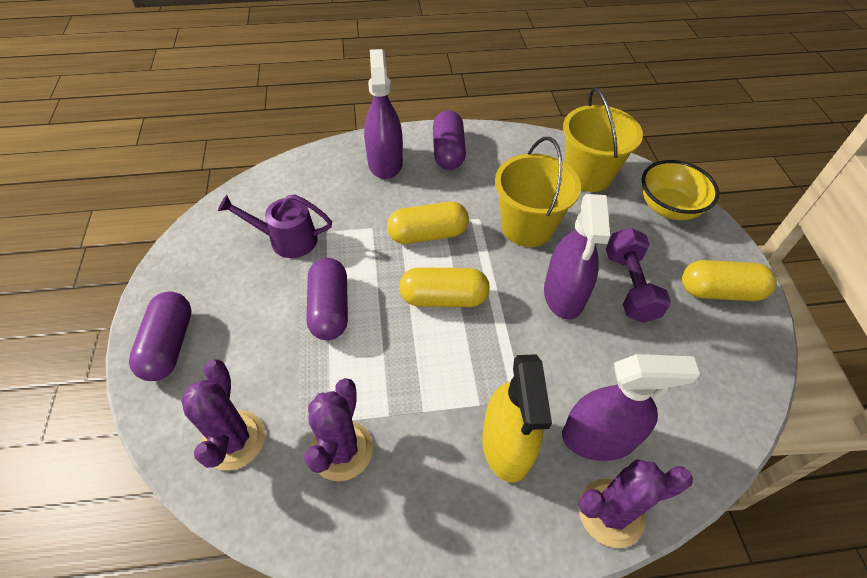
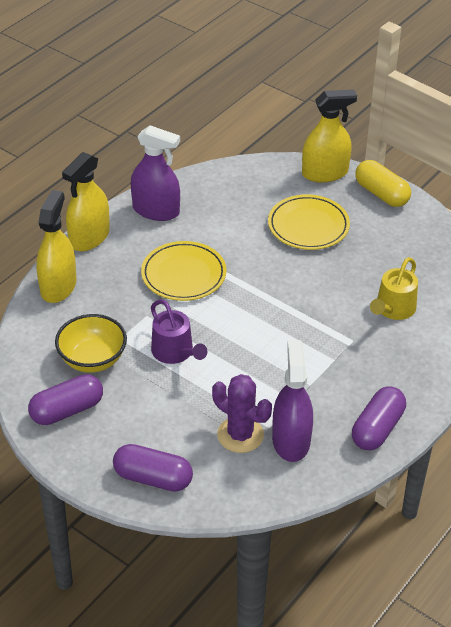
purple cactus: 3 -> 1
purple dumbbell: 1 -> 0
purple spray bottle: 3 -> 2
yellow bucket: 2 -> 0
yellow capsule: 3 -> 1
yellow plate: 0 -> 2
yellow spray bottle: 1 -> 3
yellow watering can: 0 -> 1

